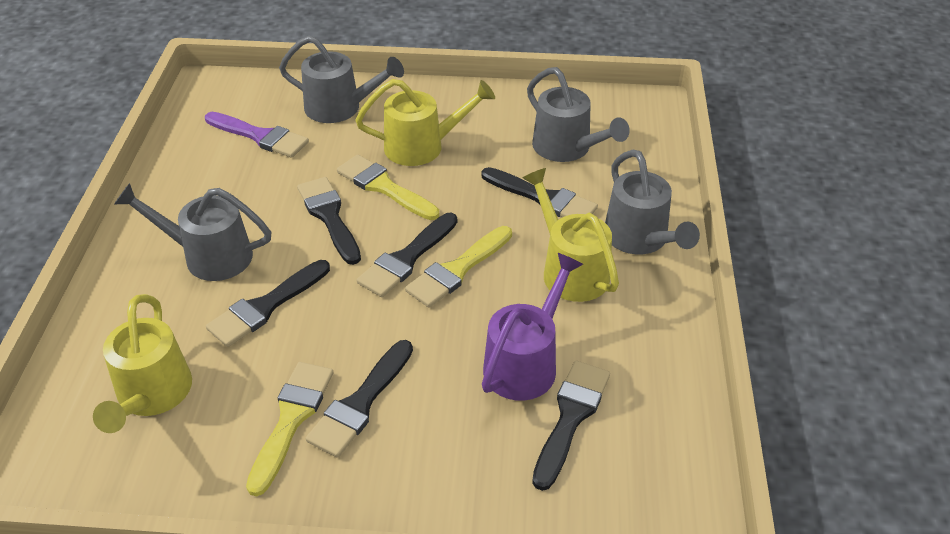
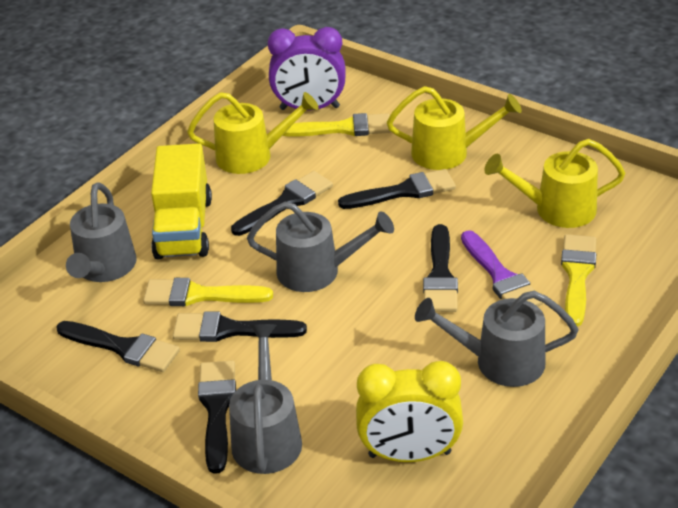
purple clock: 0 -> 1
purple watering can: 1 -> 0
yellow clock: 0 -> 1
yellow truck: 0 -> 1

